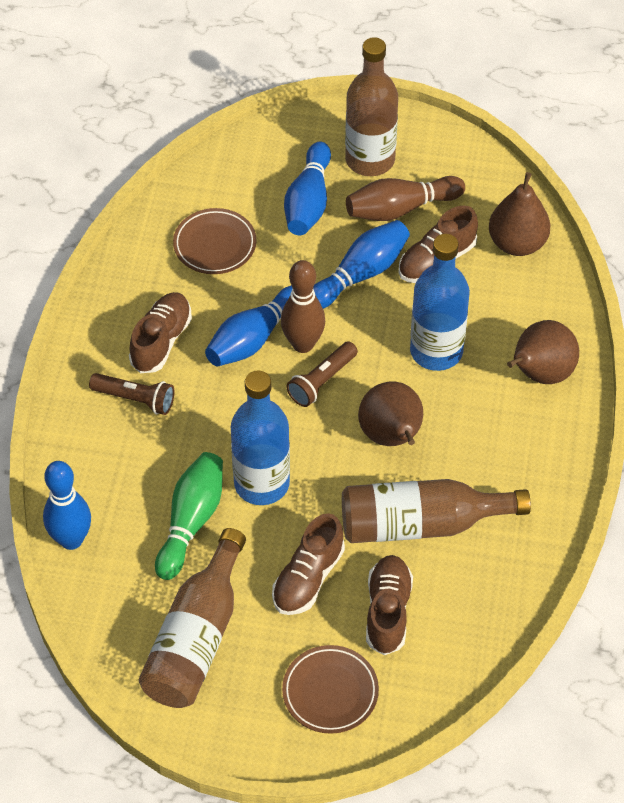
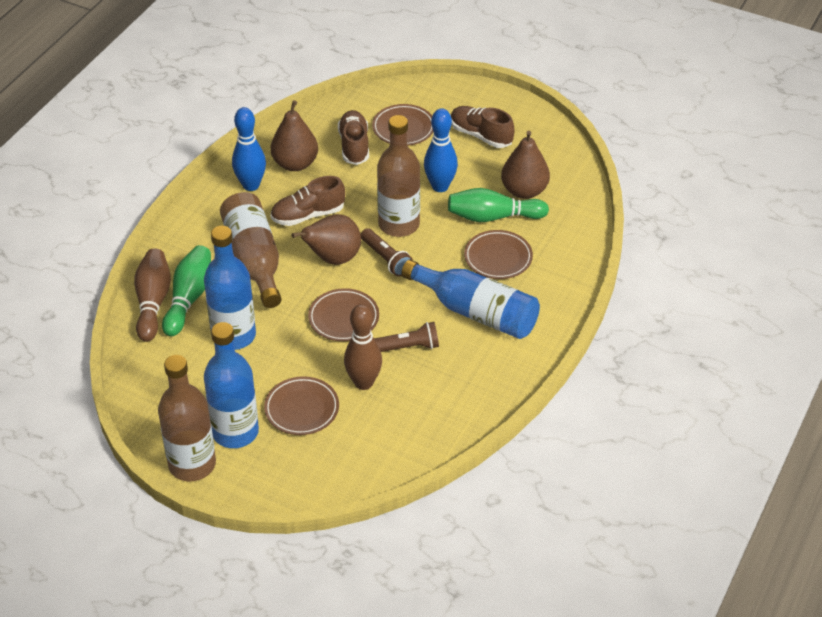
blue bottle: 2 -> 3
blue bowling pin: 4 -> 2
brown plate: 2 -> 4
brown shoe: 4 -> 3
green bowling pin: 1 -> 2

